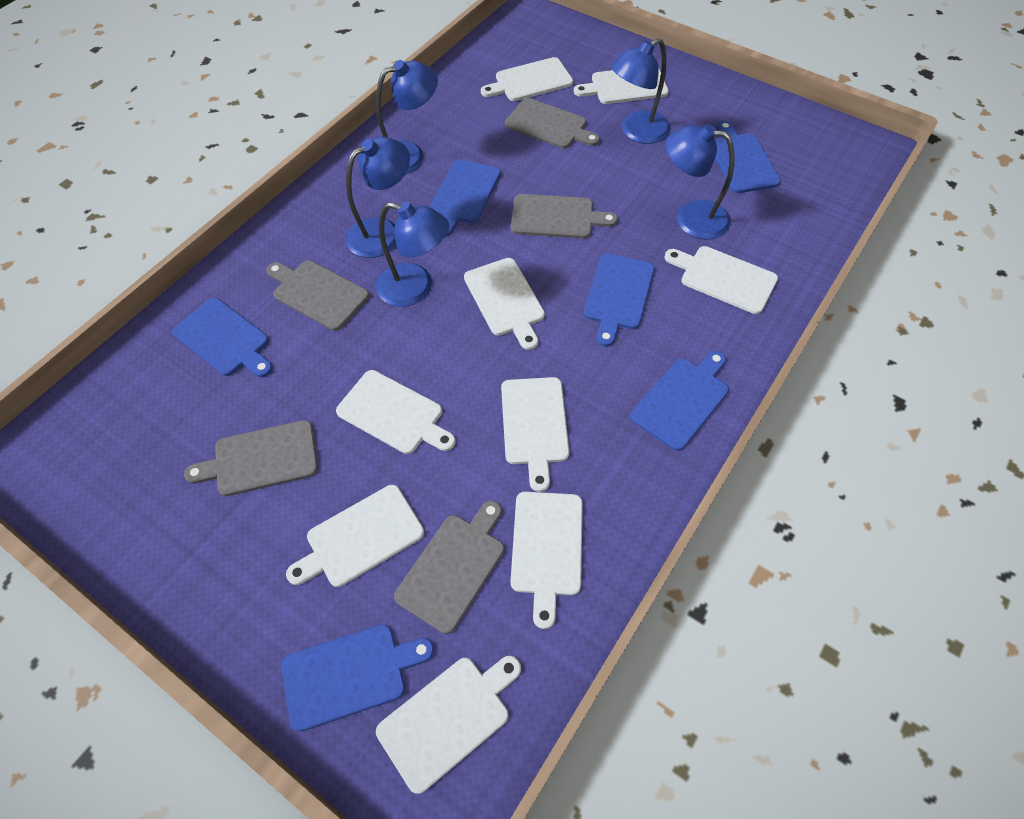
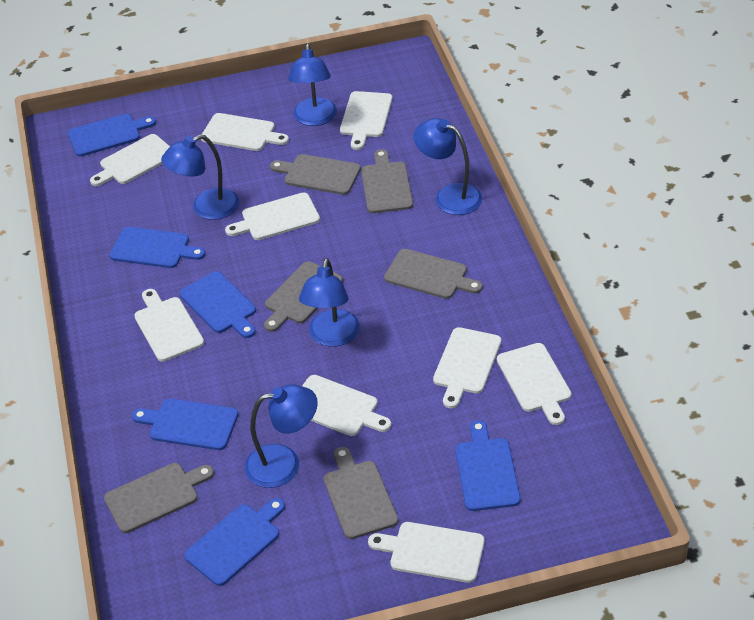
grey cutting board: 5 -> 6

